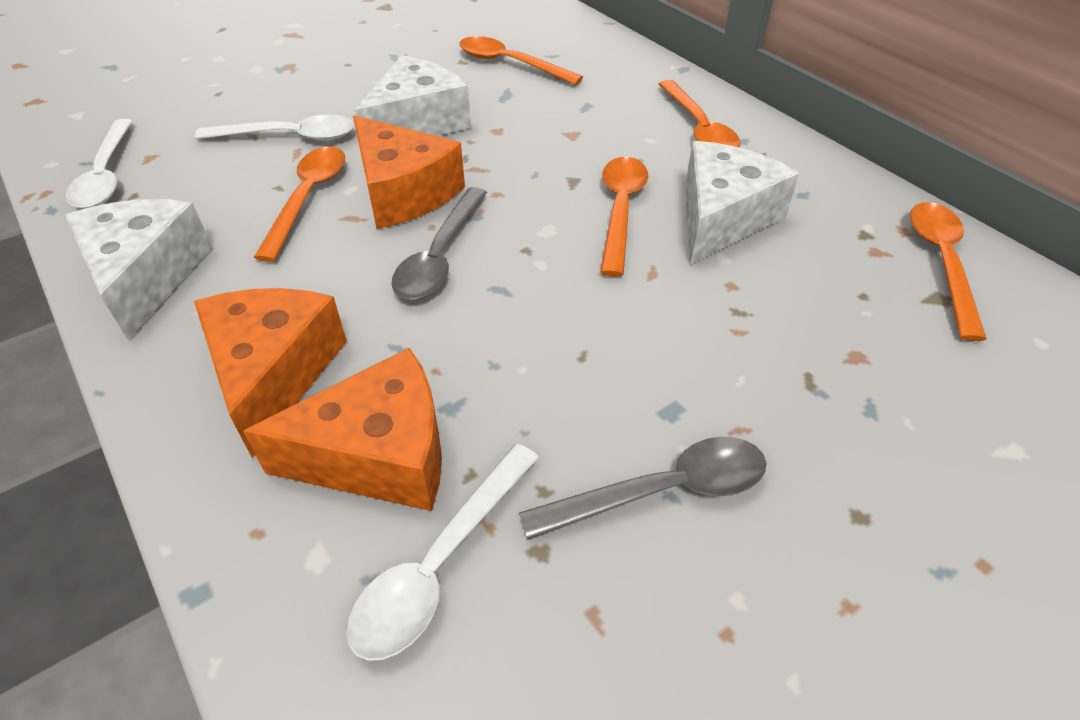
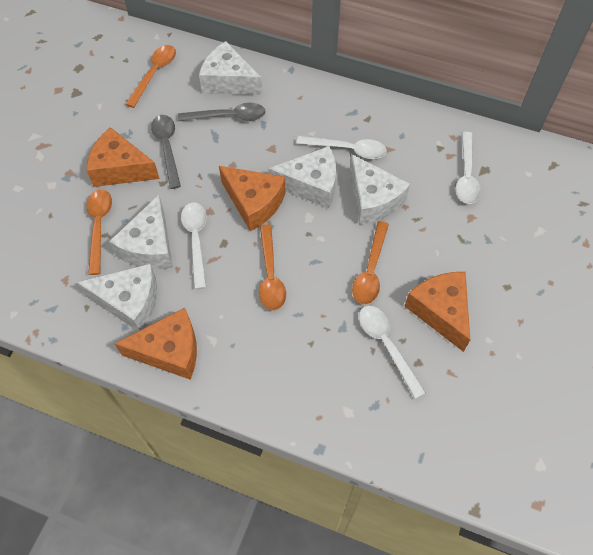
orange cheese: 3 -> 4
orange spoon: 5 -> 4
white cheese: 3 -> 5
white spoon: 3 -> 4

